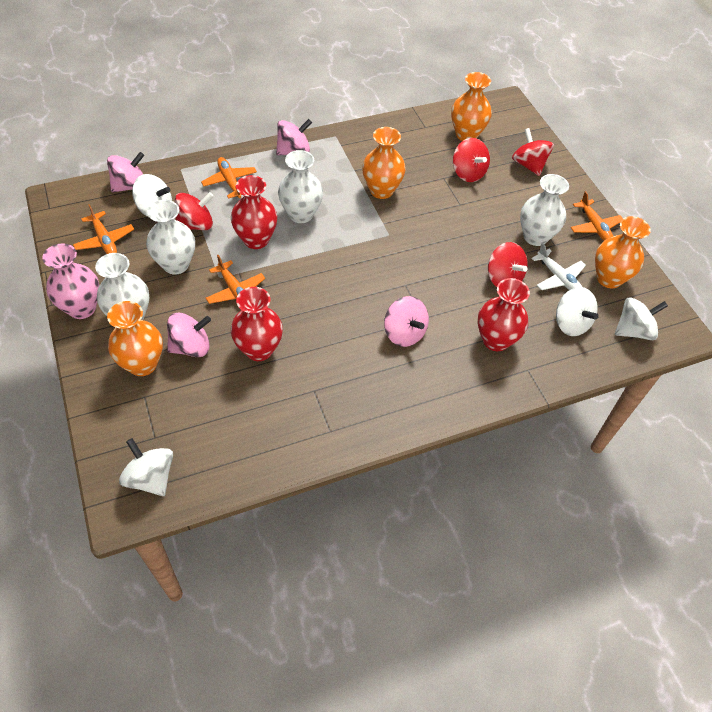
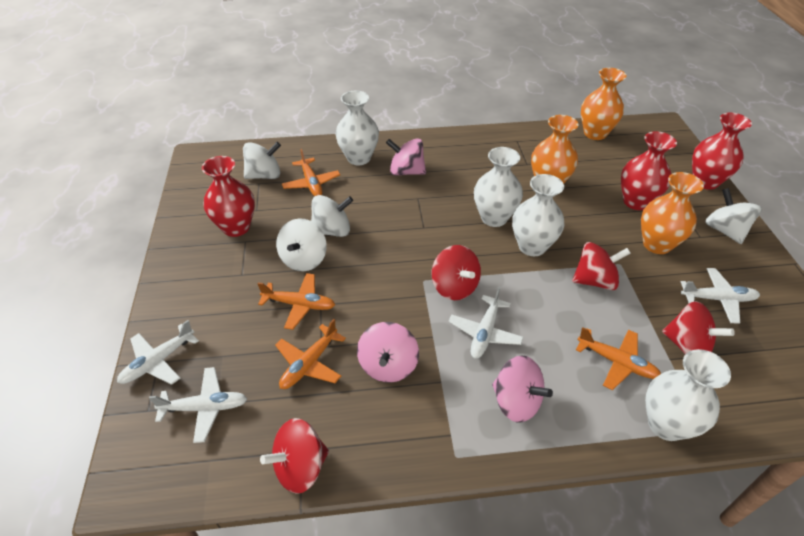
orange vase: 4 -> 3
pink spinning top: 4 -> 3
pink vase: 1 -> 0
white plane: 1 -> 4

